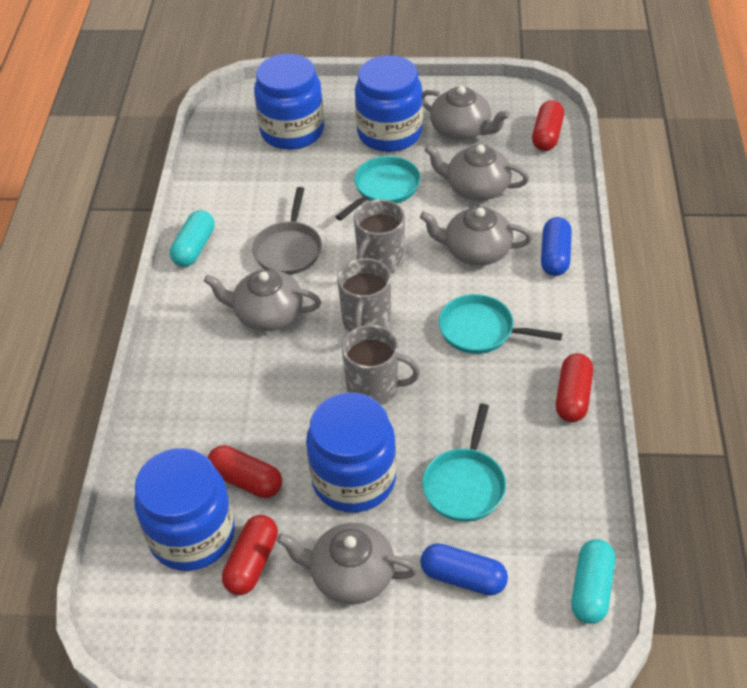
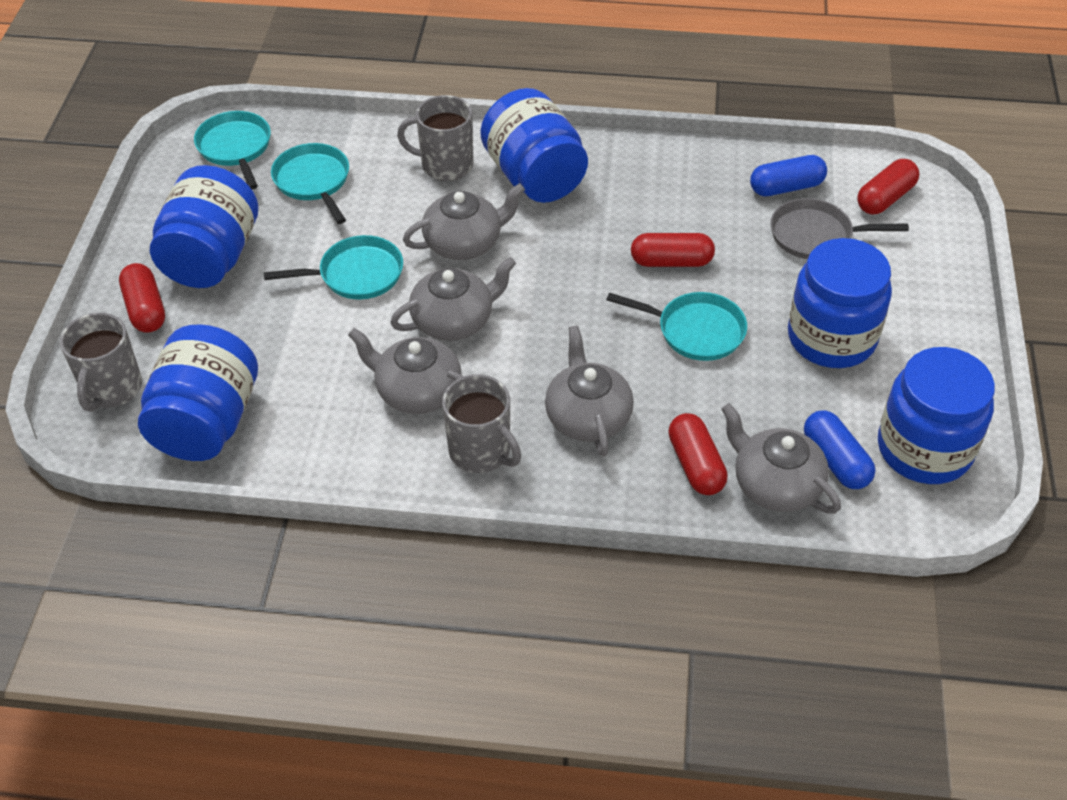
blue jar: 4 -> 5
turquoise capsule: 2 -> 0
turquoise pan: 3 -> 4

